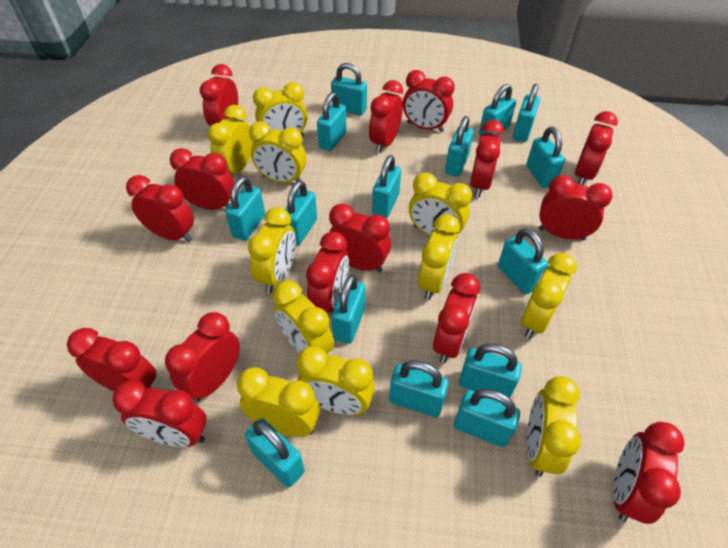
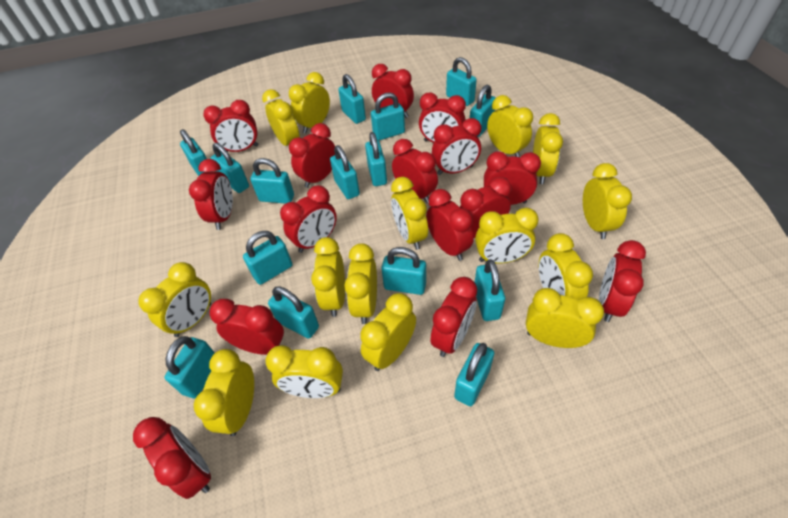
yellow clock: 11 -> 15

